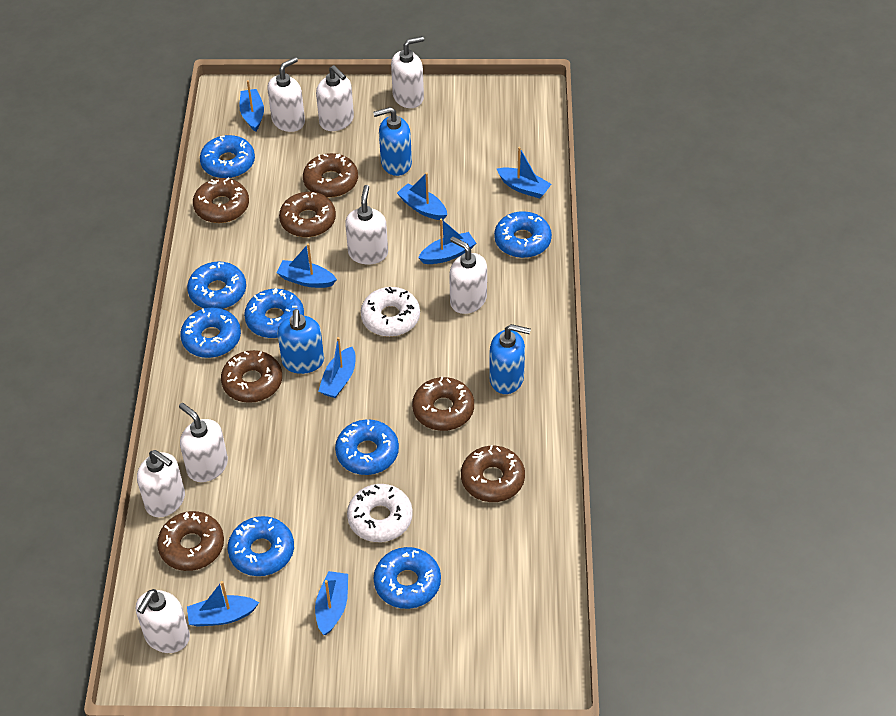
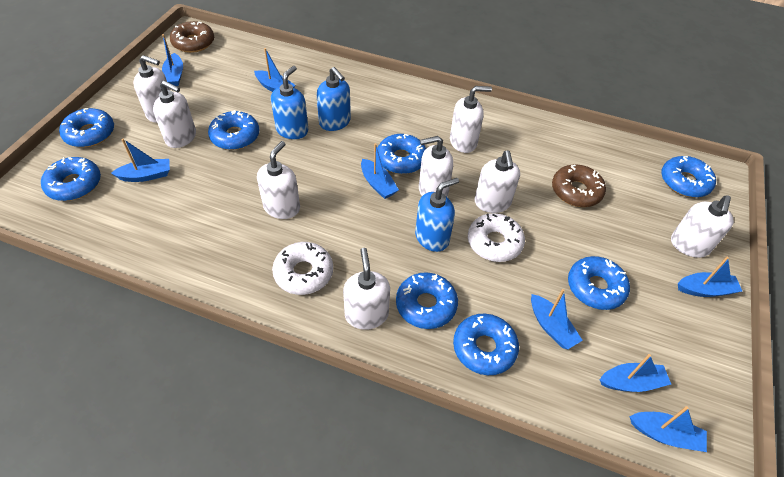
brown donut: 7 -> 2

